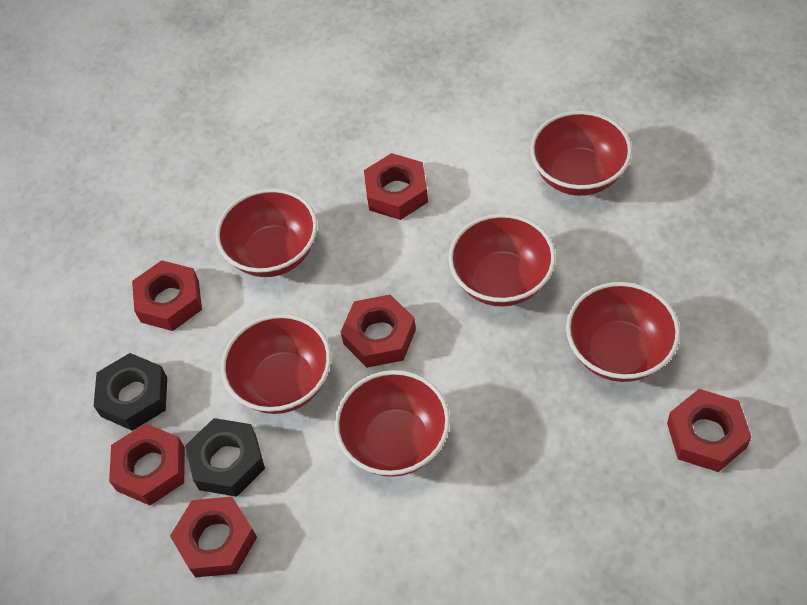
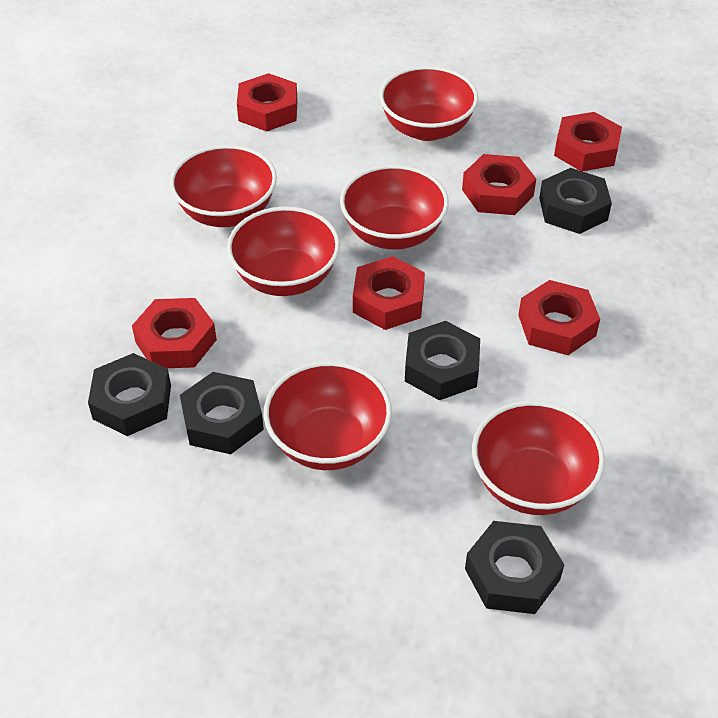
black nut: 2 -> 5

